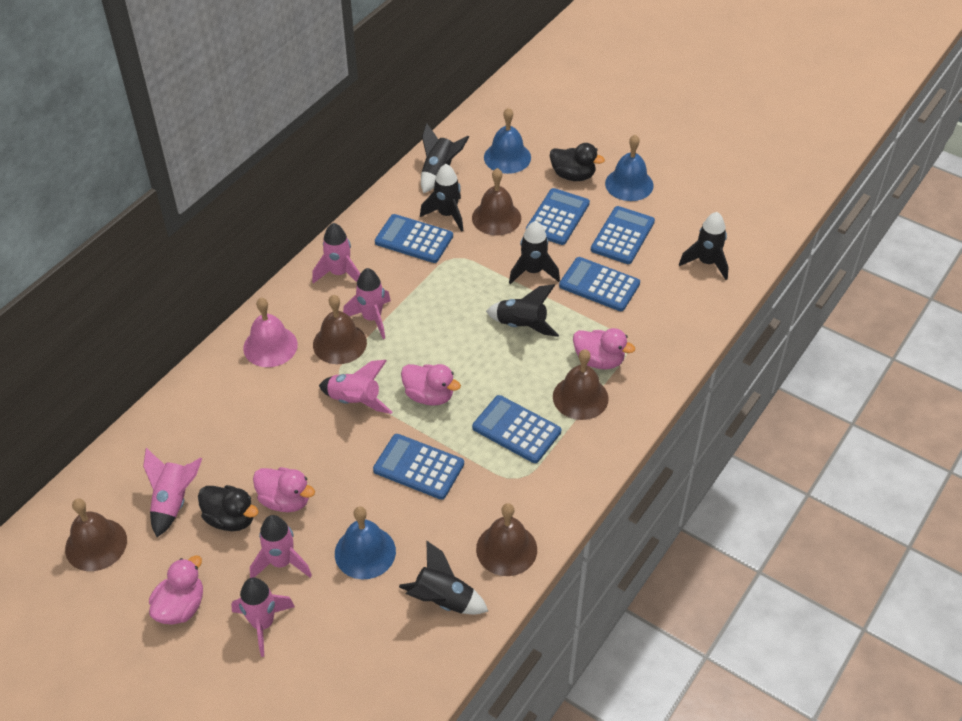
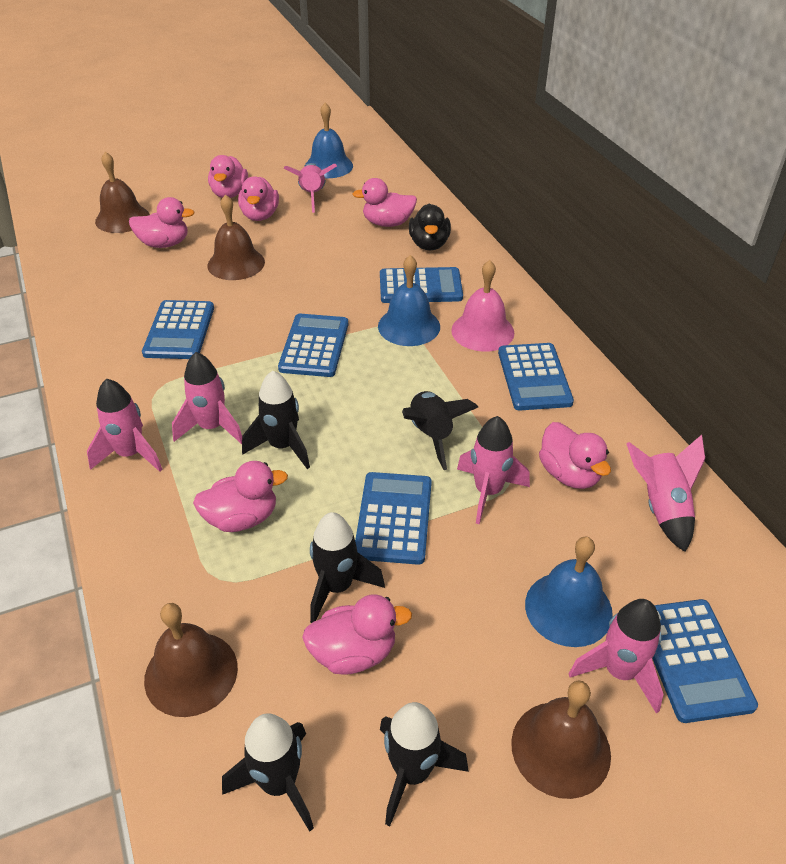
black duck: 2 -> 1
black rocket: 6 -> 5
brown bell: 5 -> 4
pink duck: 4 -> 7

